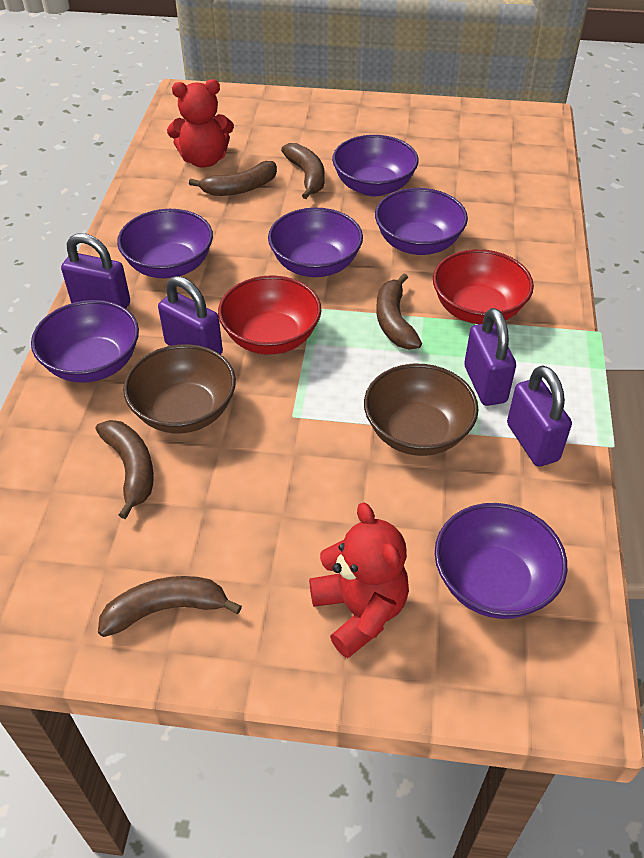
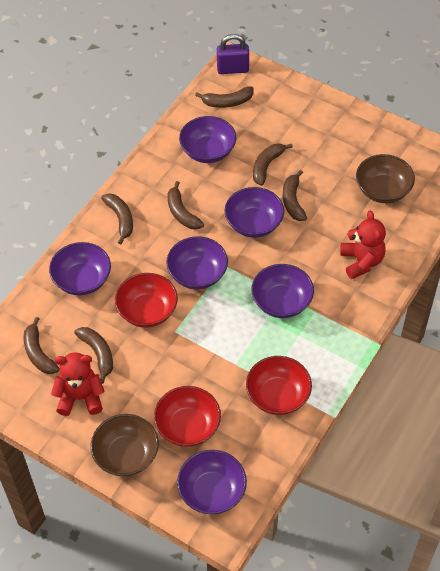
brown banana: 5 -> 7
purple padlock: 4 -> 1
red bowl: 2 -> 3

